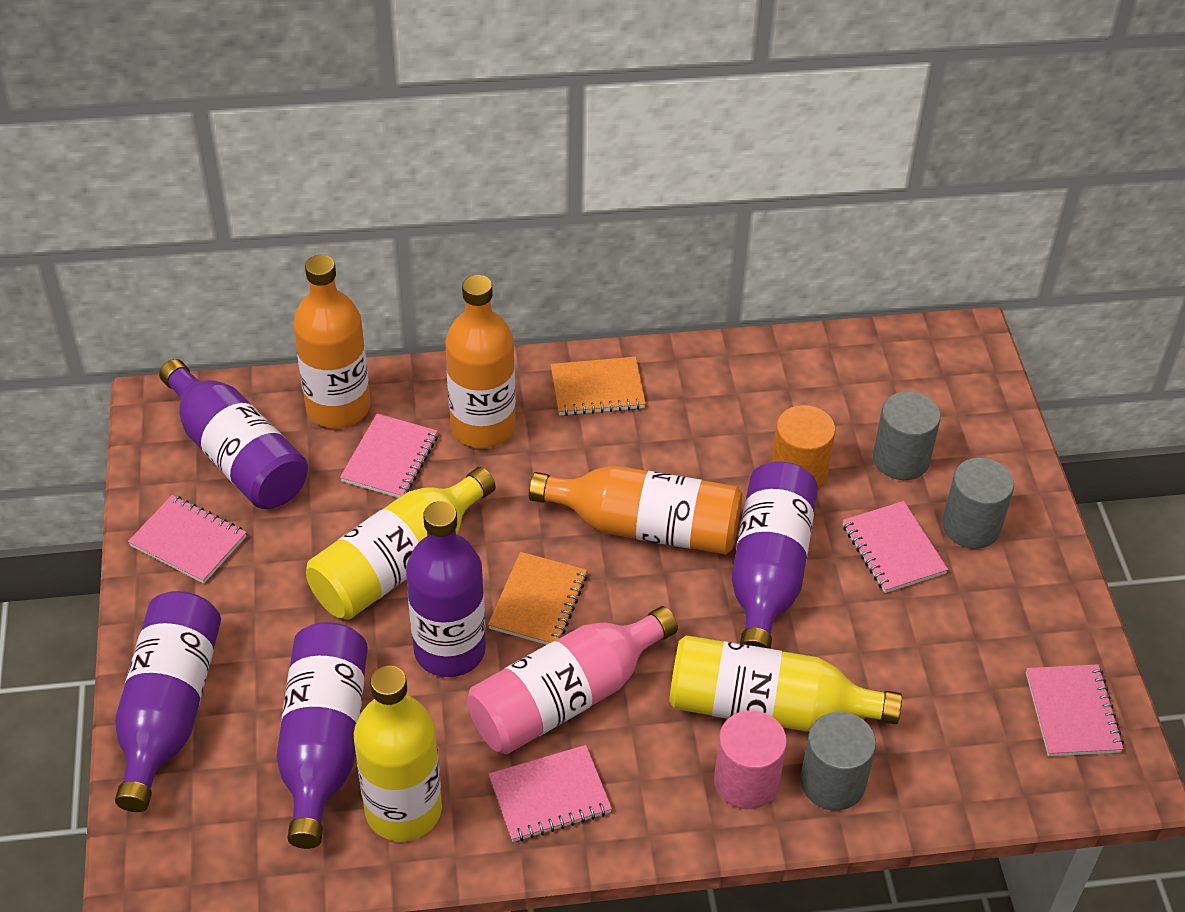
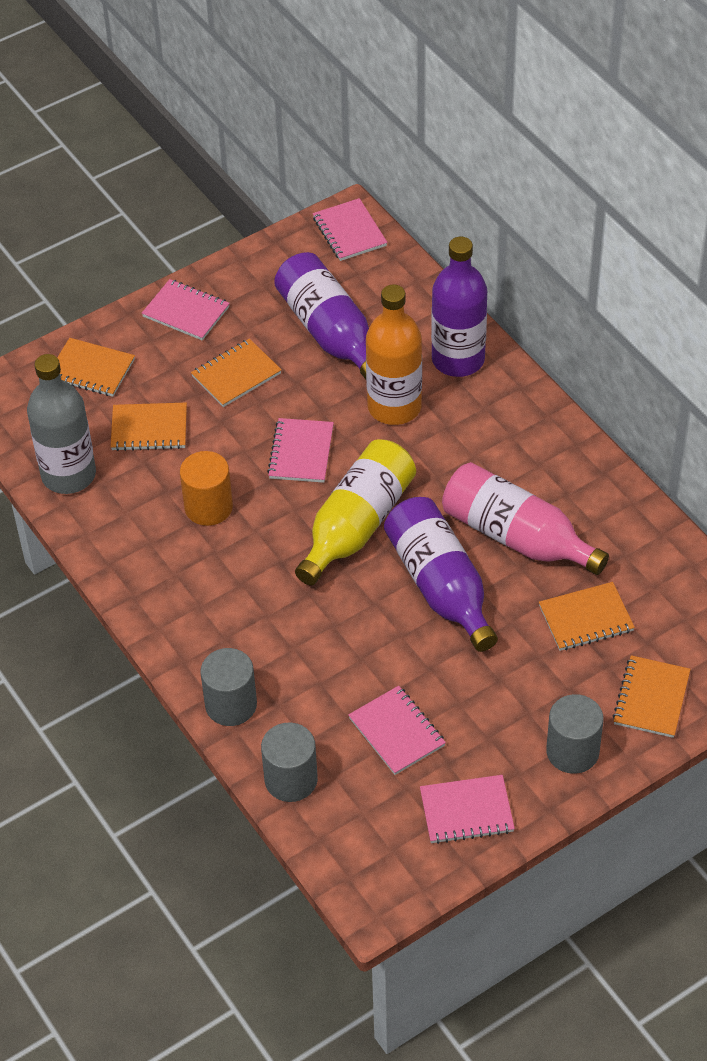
grey bottle: 0 -> 1
orange bottle: 3 -> 1
orange notebook: 2 -> 5
pink cylinder: 1 -> 0
purple bottle: 5 -> 3
yellow bottle: 3 -> 1

